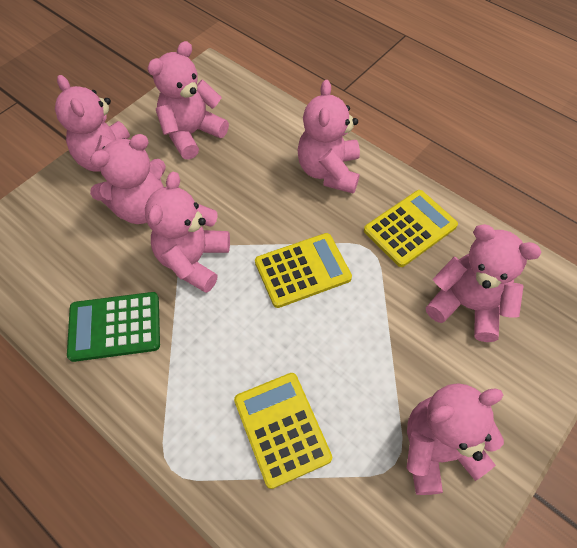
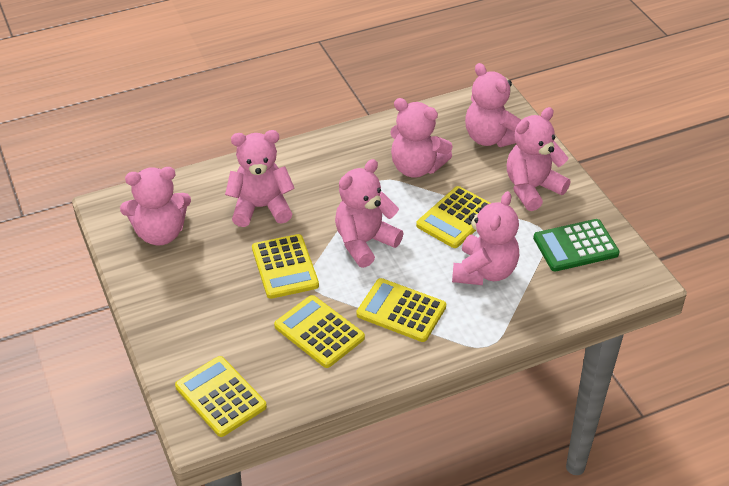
yellow calculator: 3 -> 5

